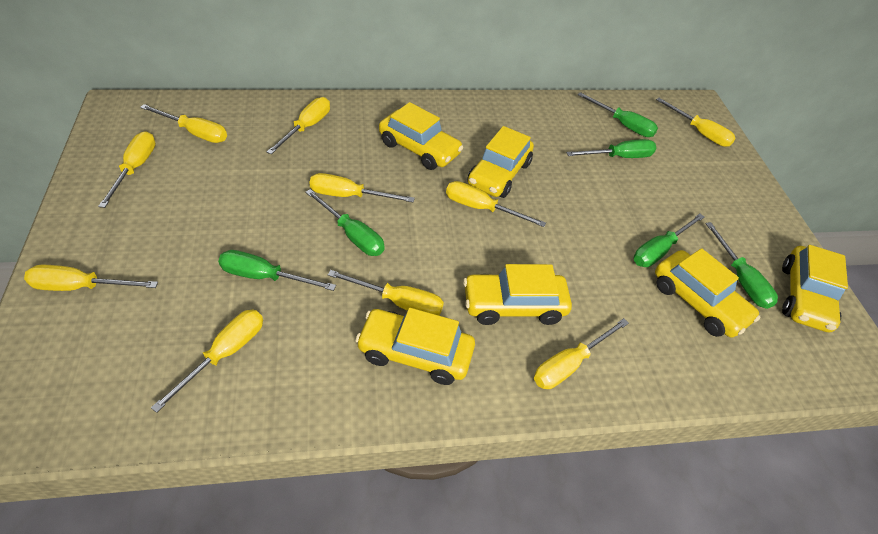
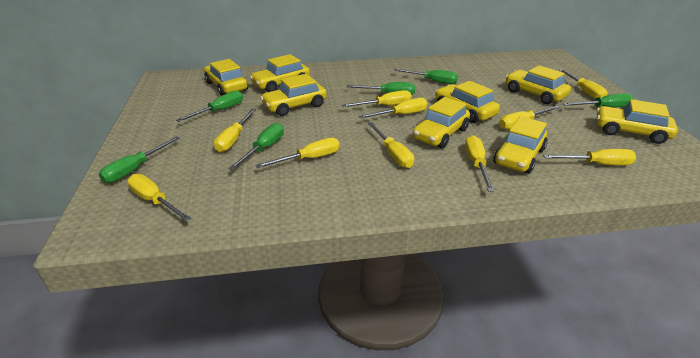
yellow car: 6 -> 8

